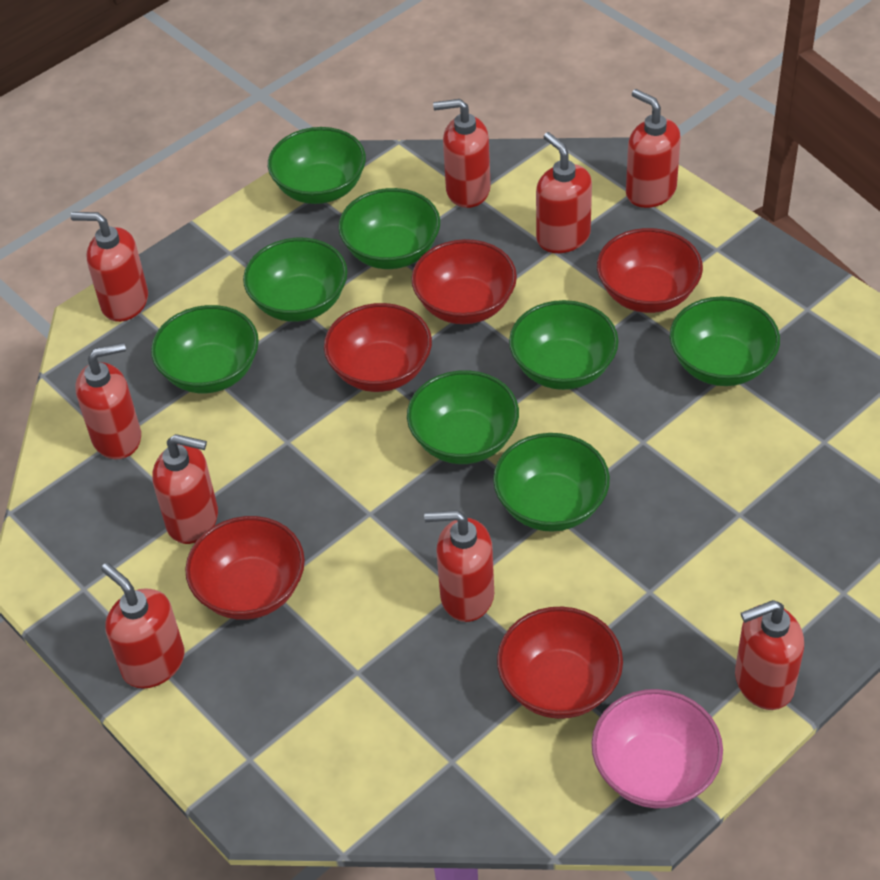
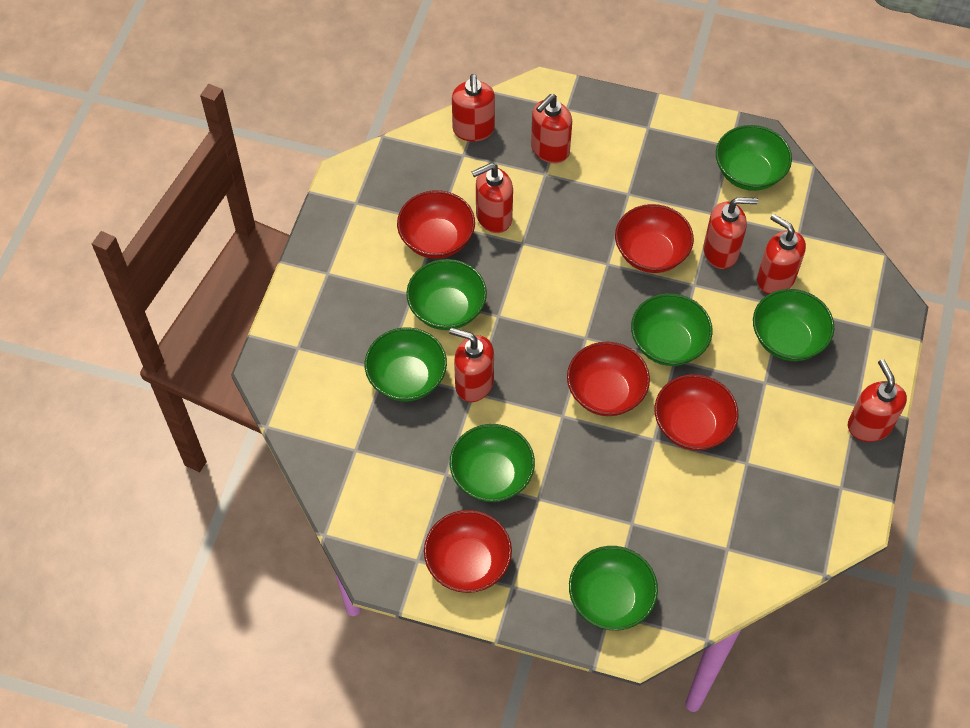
green bowl: 8 -> 7
pink bowl: 1 -> 0
red soap dispenser: 9 -> 7

